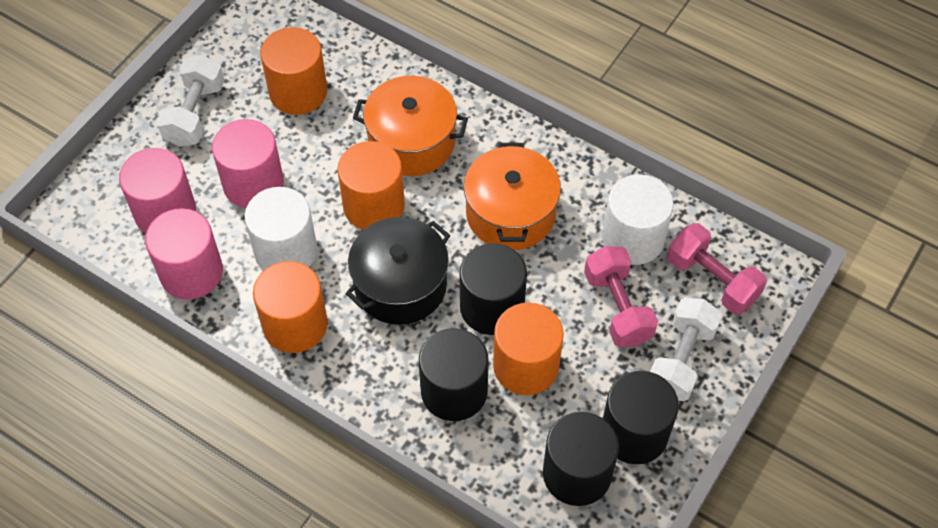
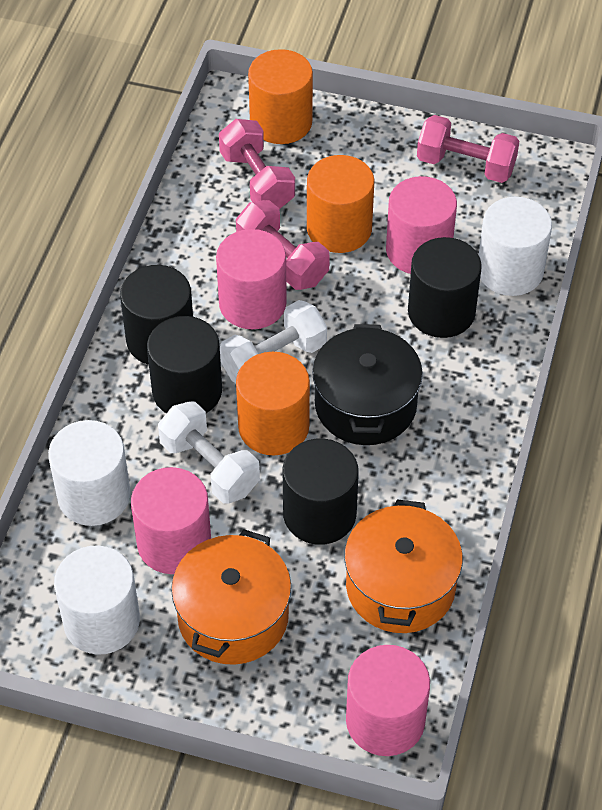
orange cylinder: 4 -> 3
pink cylinder: 3 -> 4
pink dumbbell: 2 -> 3
white cylinder: 2 -> 3

